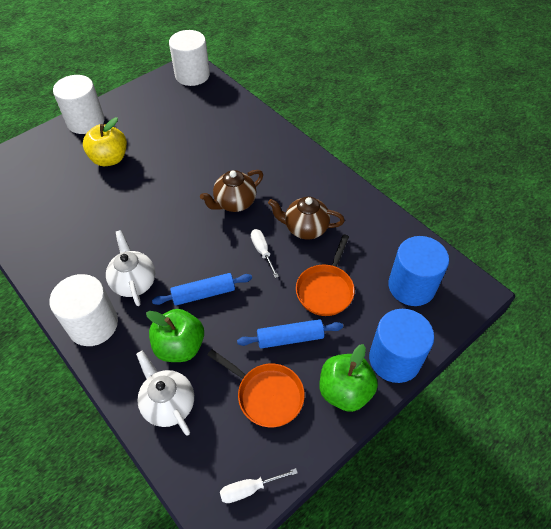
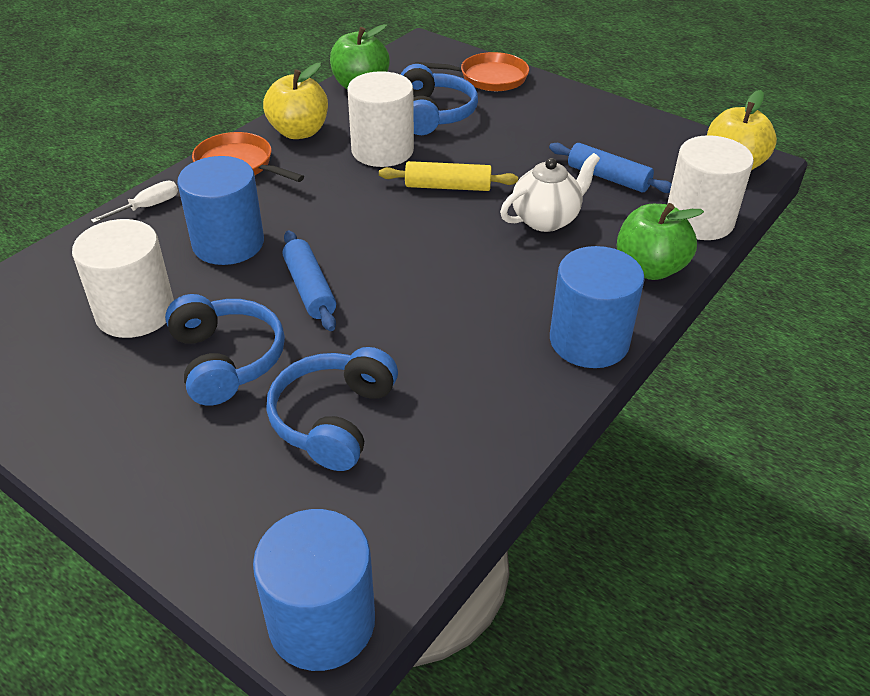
blue cylinder: 2 -> 3
blue headphones: 0 -> 3
brown teapot: 2 -> 0
white screwdriver: 2 -> 1
white teapot: 2 -> 1
yellow apple: 1 -> 2
yellow rolling pin: 0 -> 1

